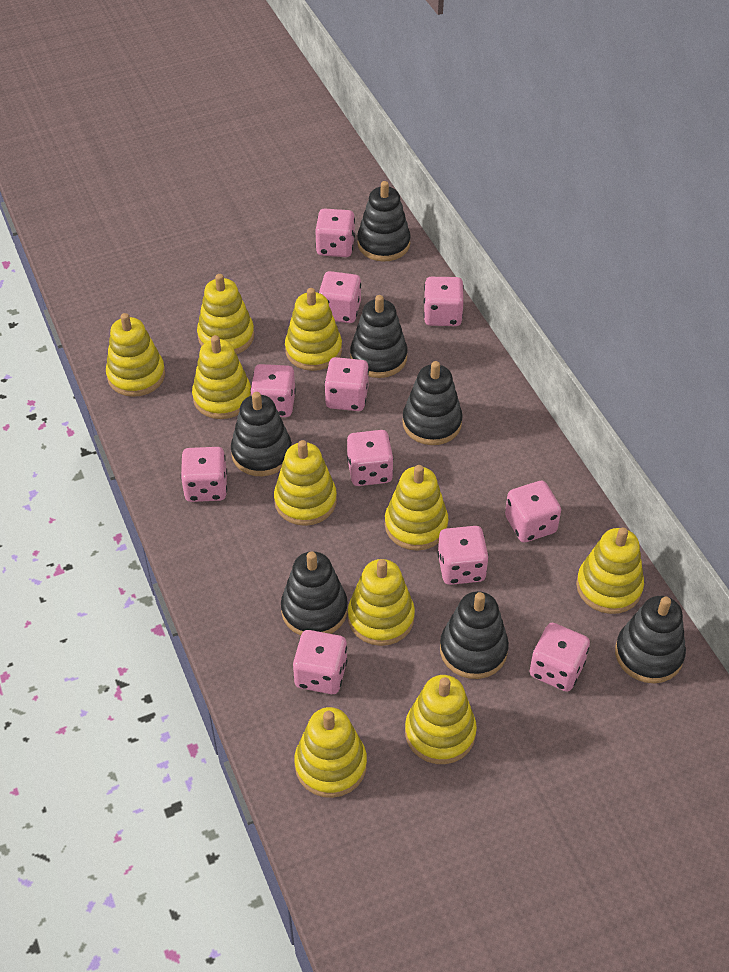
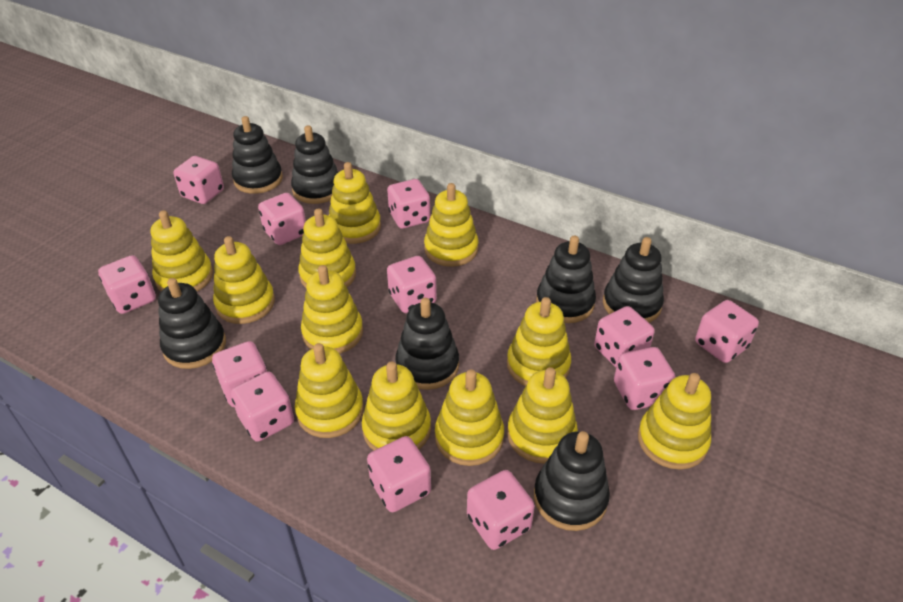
pink dice: 11 -> 12
yellow stacking toy: 10 -> 12

